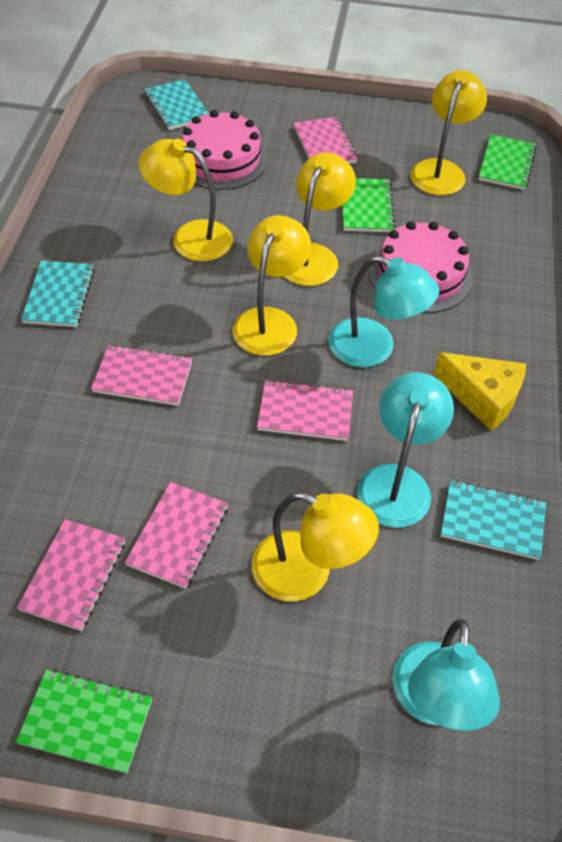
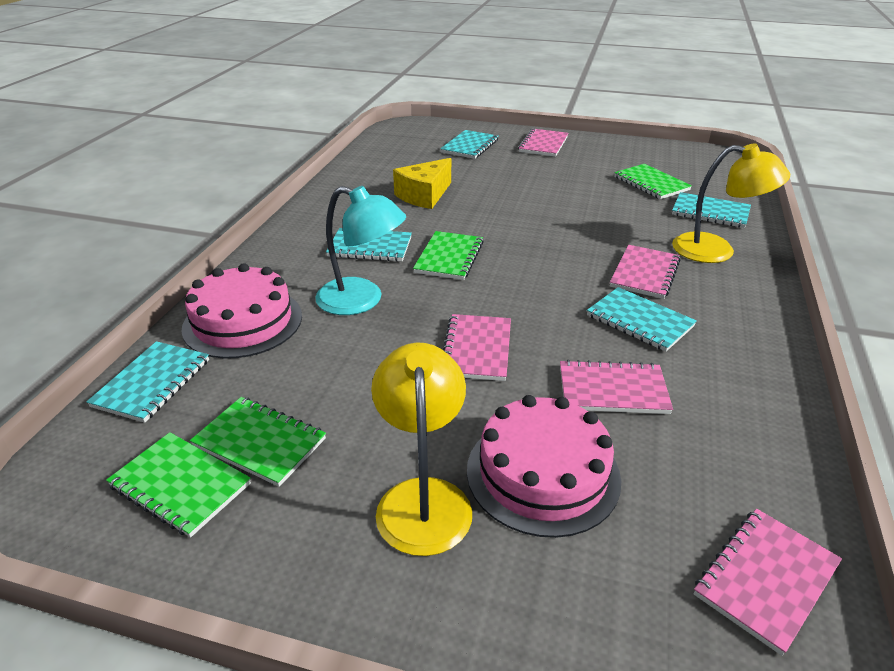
green notebook: 3 -> 4
turquoise lamp: 3 -> 1
turquoise notebook: 3 -> 5
yellow lamp: 5 -> 2

